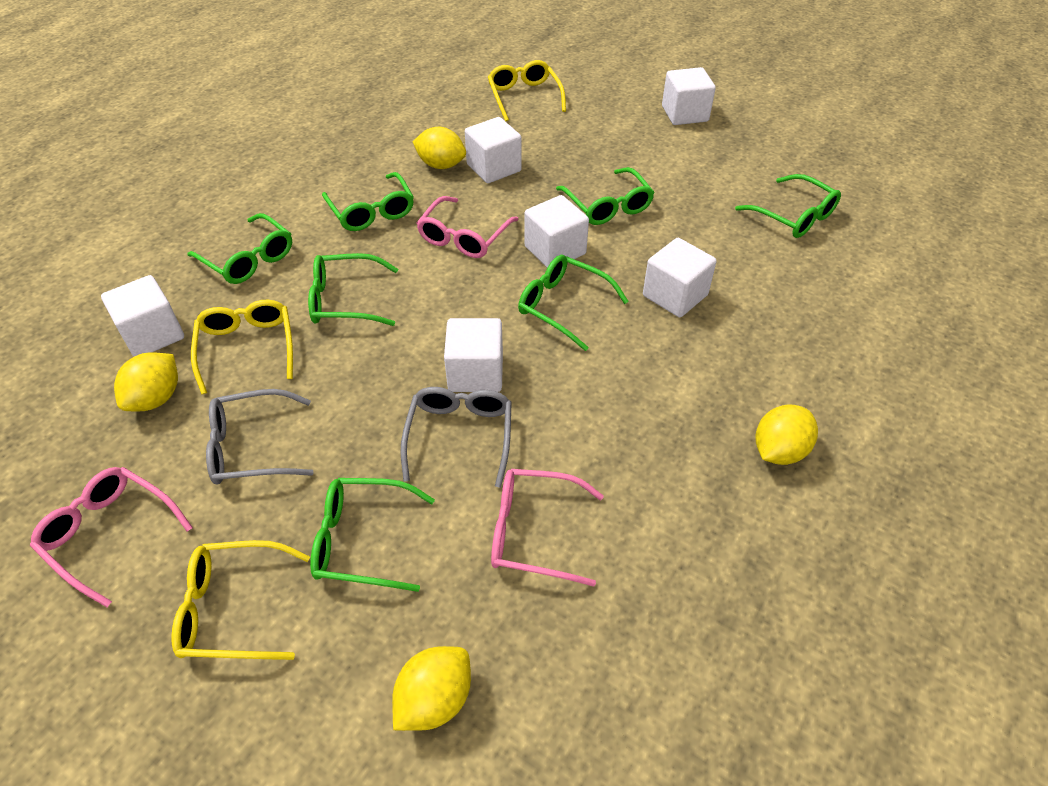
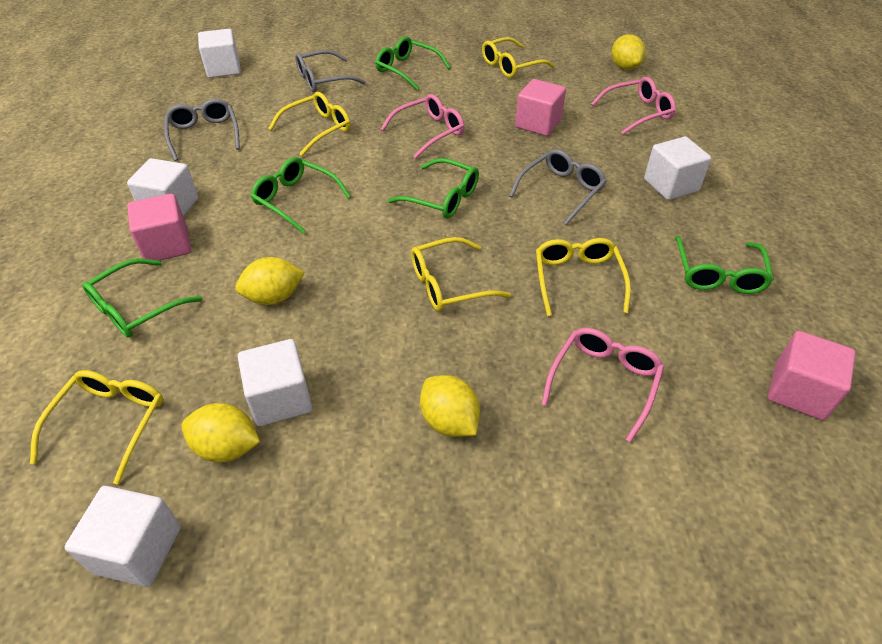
green glasses: 7 -> 5
grey glasses: 2 -> 3
pink cube: 0 -> 3
white cube: 6 -> 5
yellow glasses: 3 -> 5

